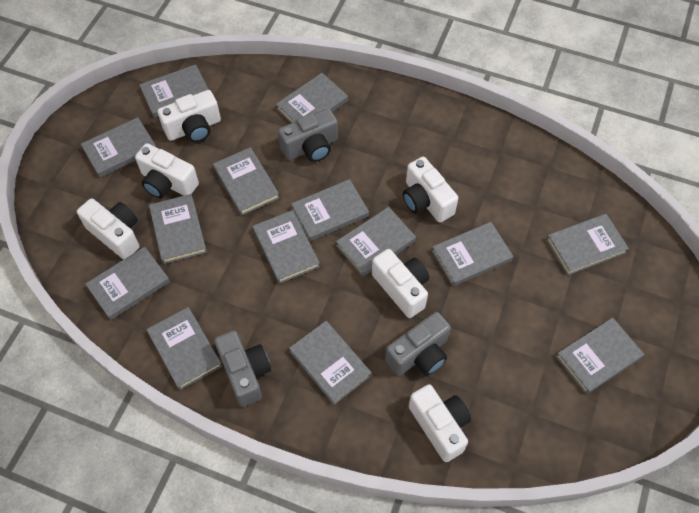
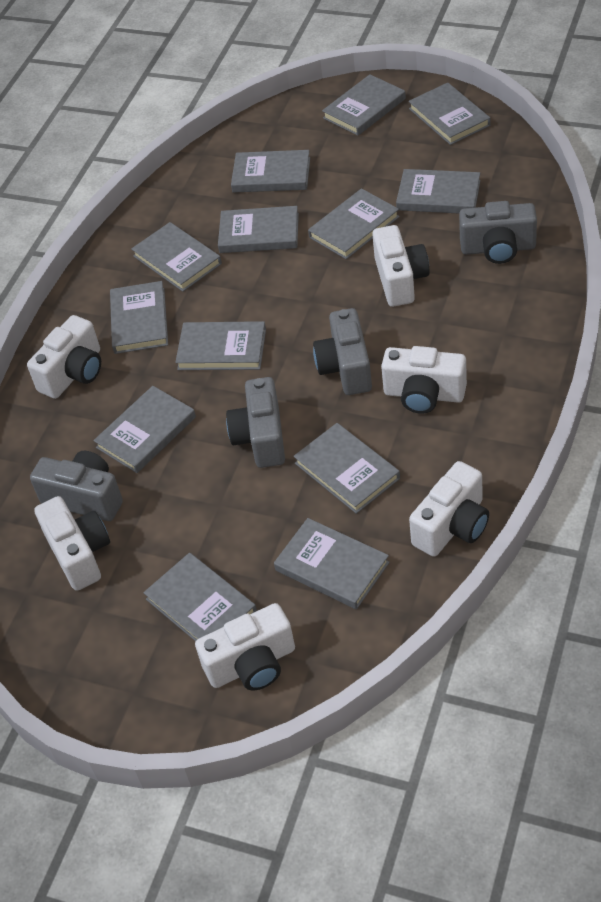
grey book: 14 -> 13
grey camera: 3 -> 4

